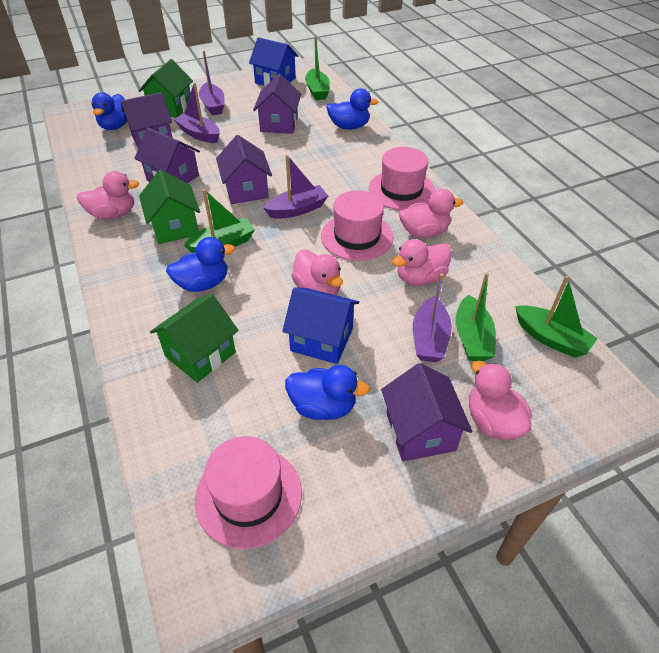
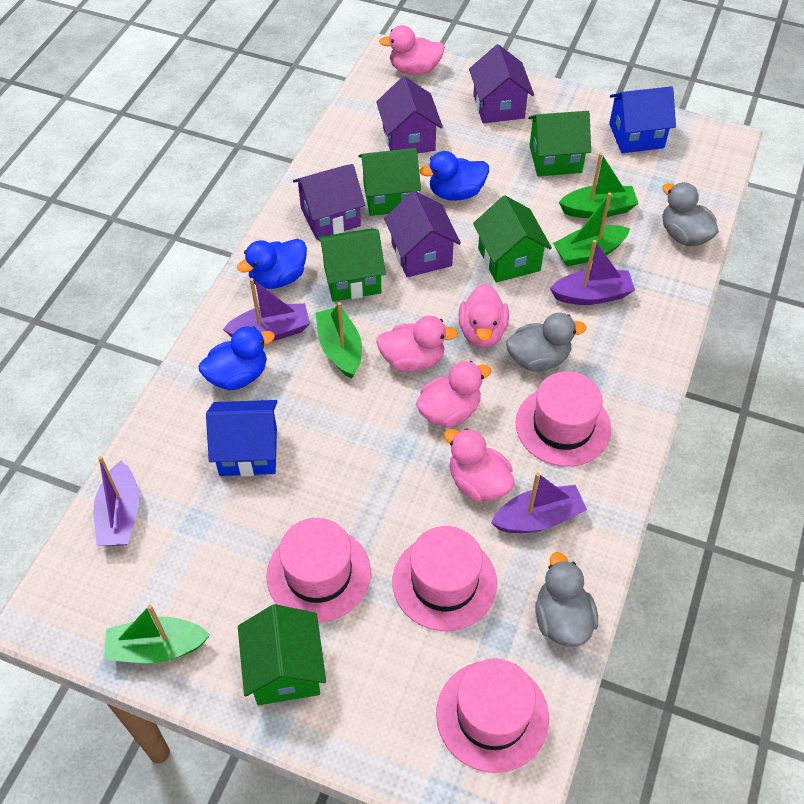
blue duck: 4 -> 3
green house: 3 -> 5
grey duck: 0 -> 3
pink hat: 3 -> 4
purple house: 5 -> 4

